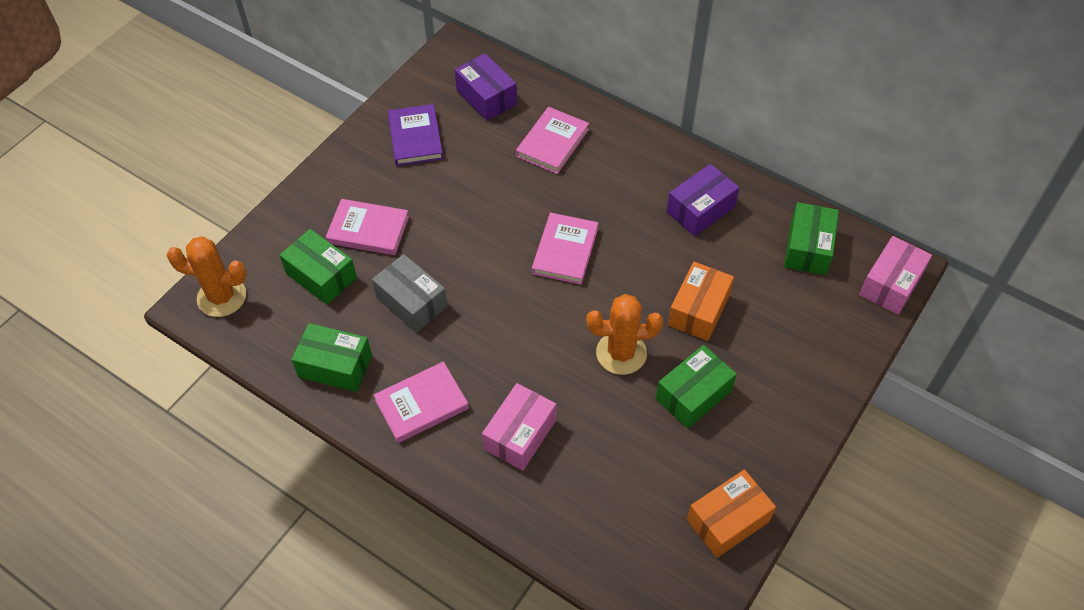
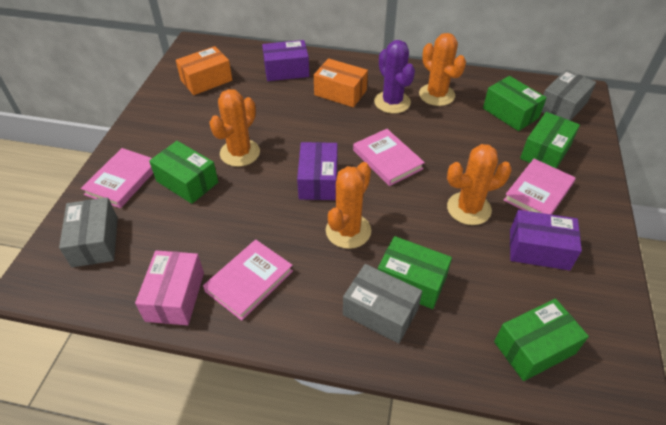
green box: 4 -> 5
grey box: 1 -> 3
orange cactus: 2 -> 4
pink box: 2 -> 1
purple book: 1 -> 0
purple box: 2 -> 3
purple cactus: 0 -> 1

